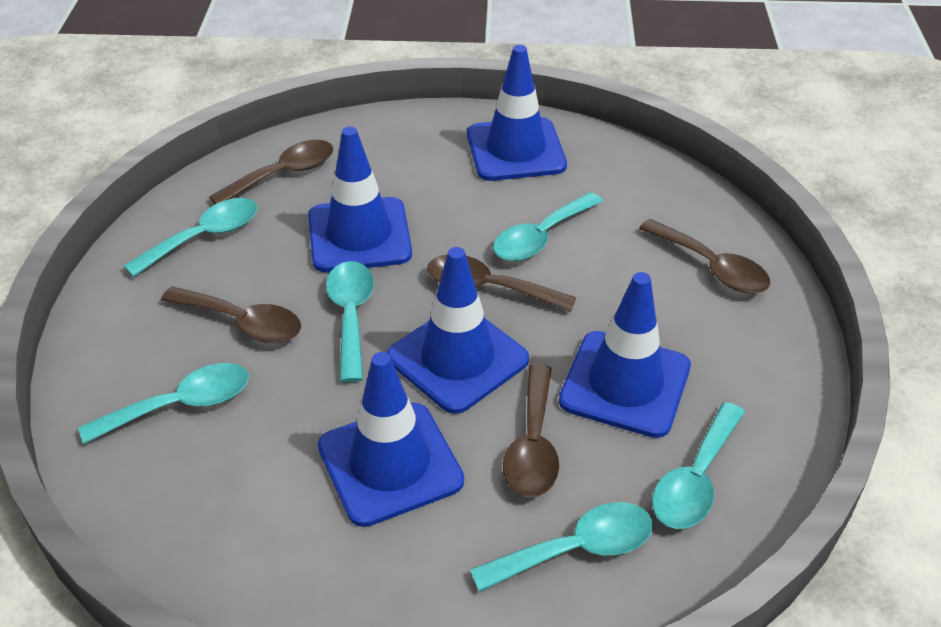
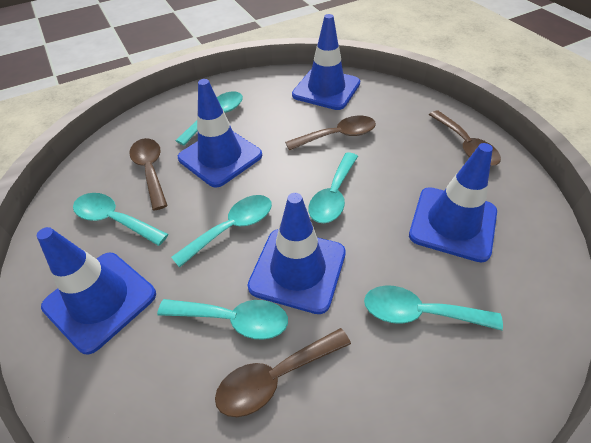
brown spoon: 5 -> 4

